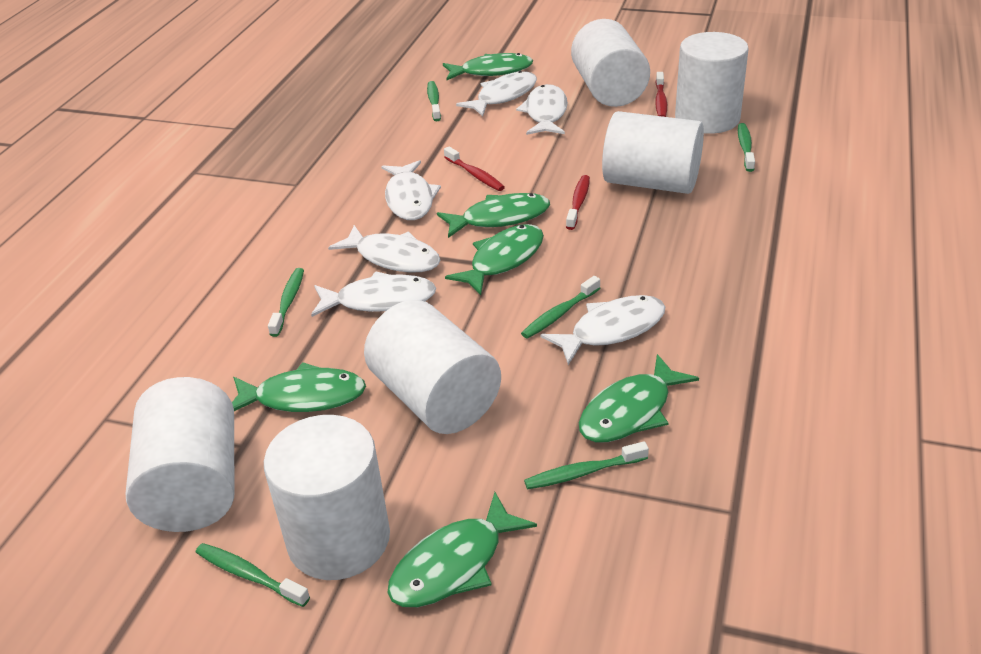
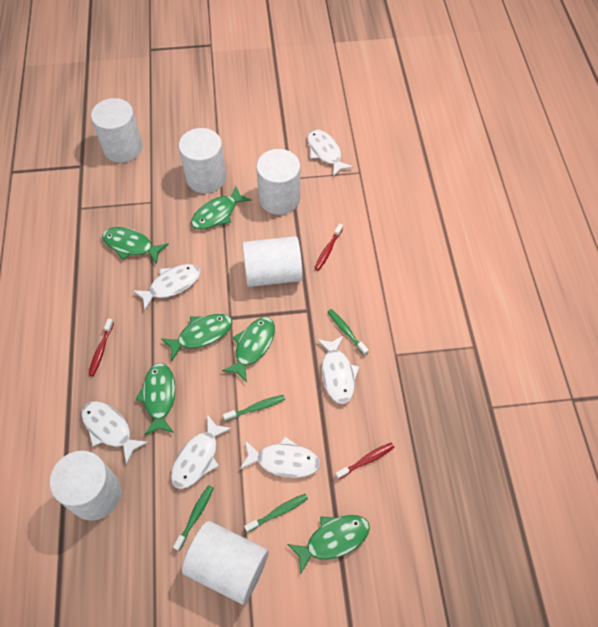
green toothbrush: 6 -> 4

